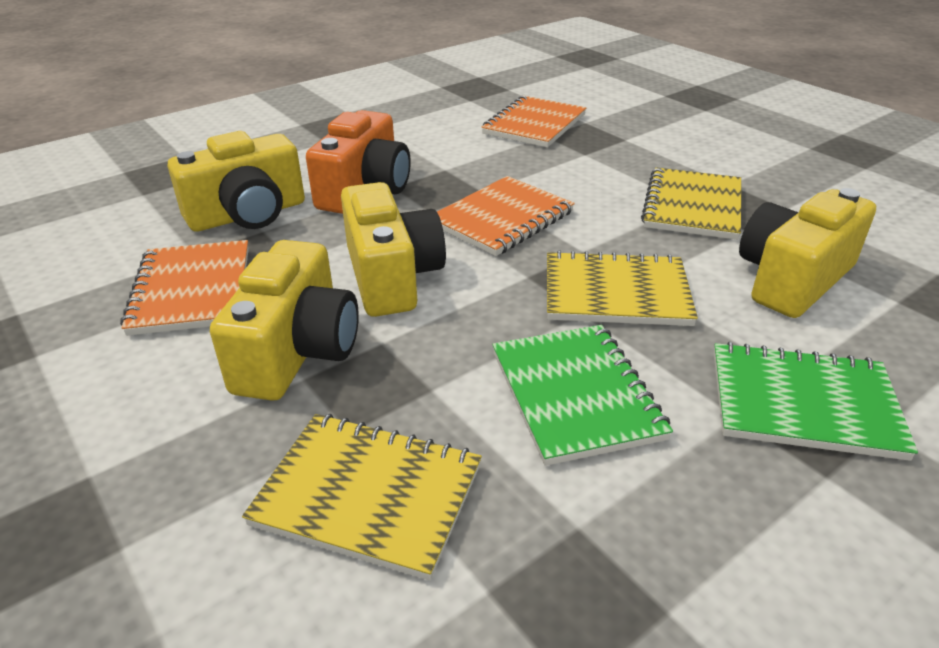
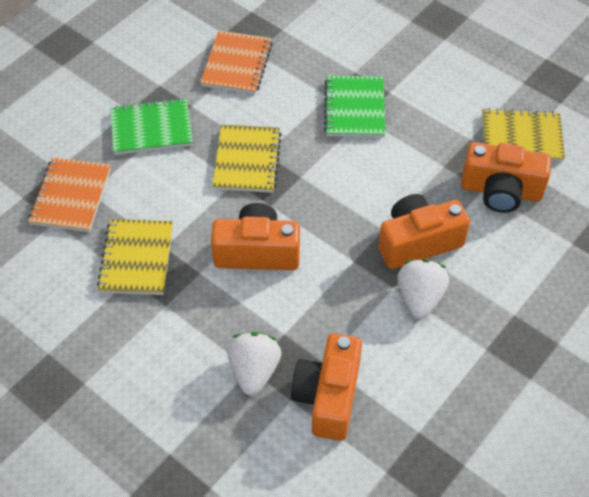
orange camera: 1 -> 4
orange notebook: 3 -> 2
white strawberry: 0 -> 2
yellow camera: 4 -> 0

